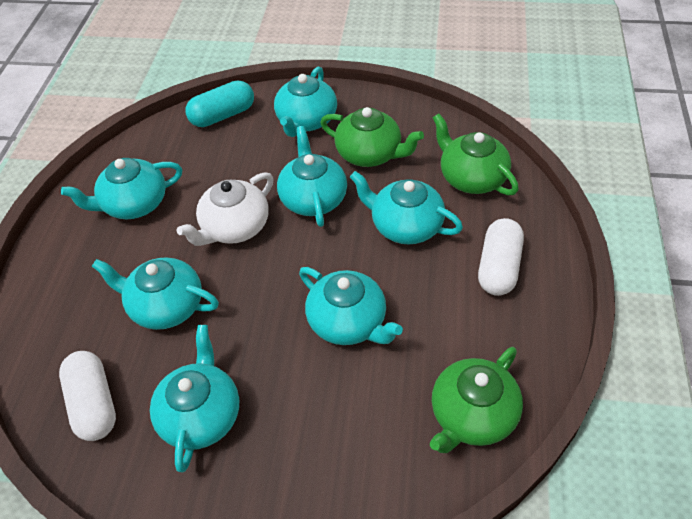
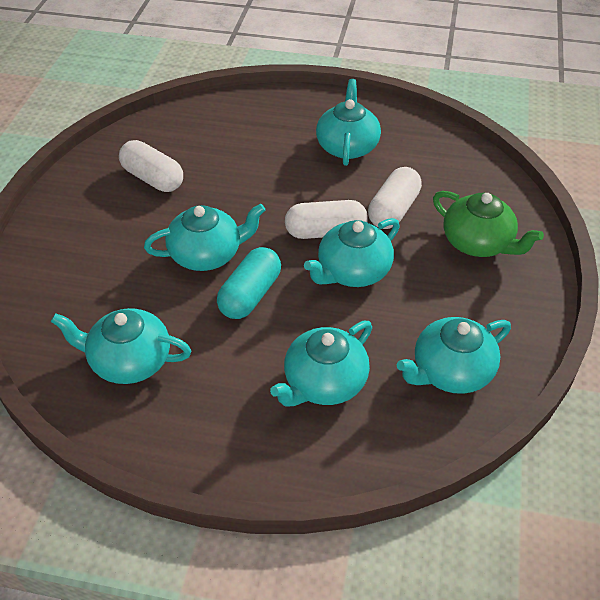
green teapot: 3 -> 1
turquoise teapot: 7 -> 6
white capsule: 2 -> 3
white teapot: 1 -> 0

